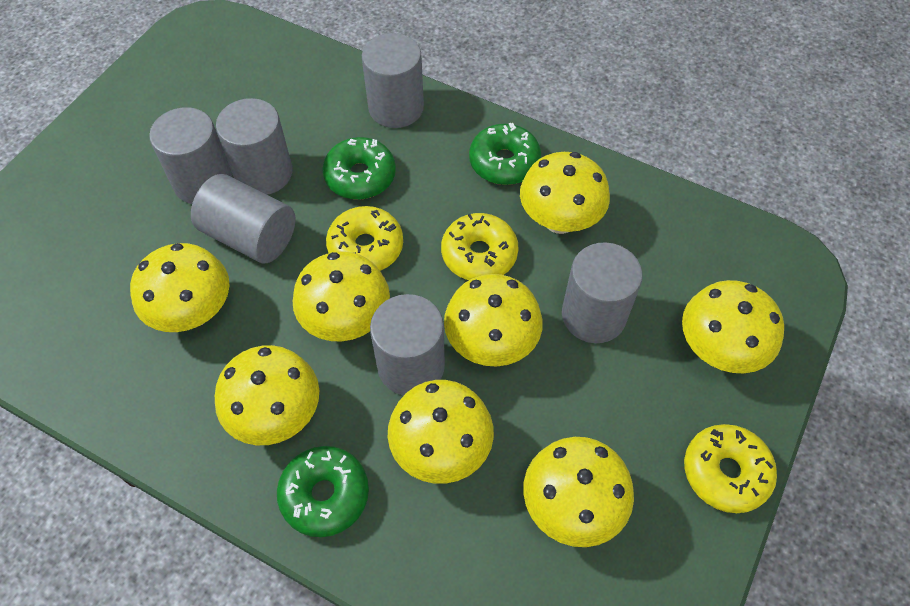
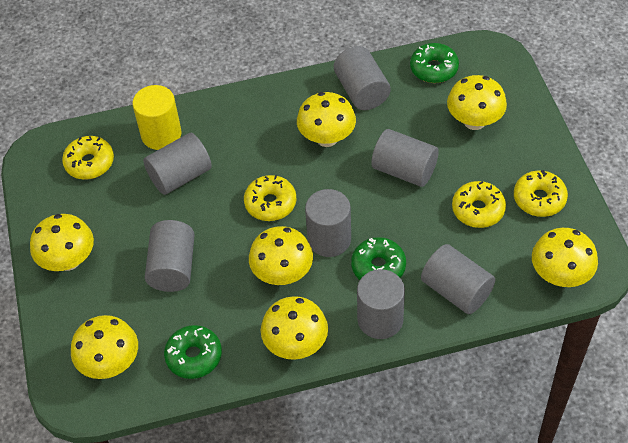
grey cylinder: 6 -> 7
yellow cylinder: 0 -> 1
yellow donut: 3 -> 4
yellow mushroom: 8 -> 7

